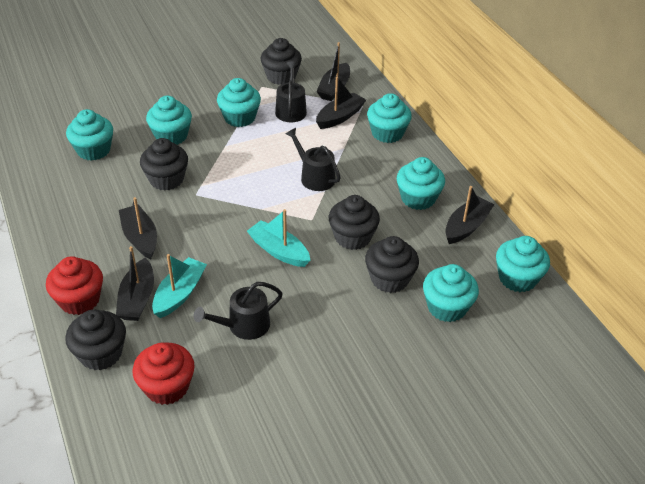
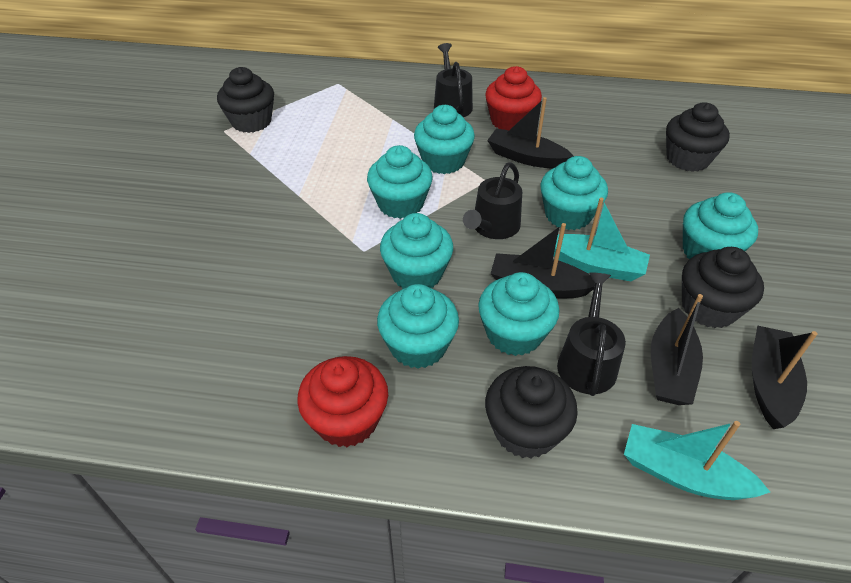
black boat: 5 -> 4
black cupcake: 5 -> 4

